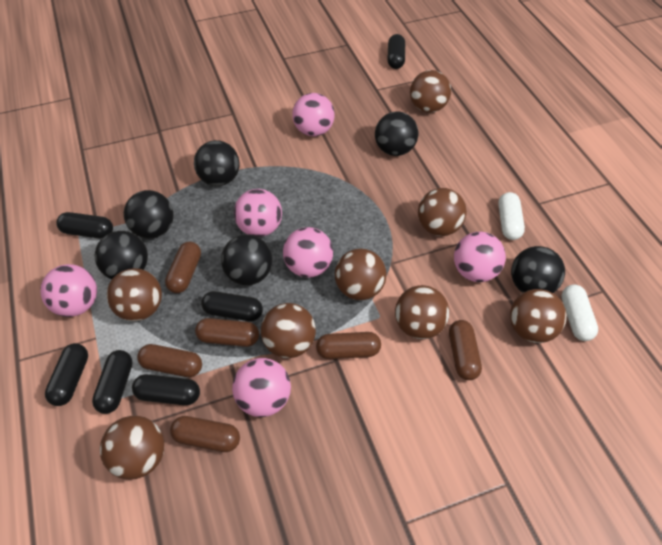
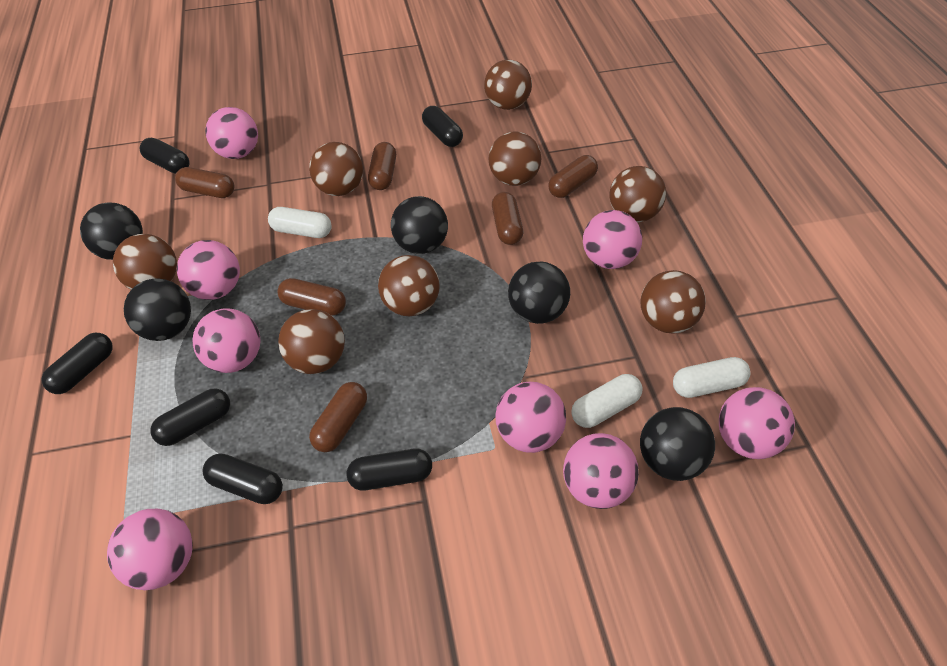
black ball: 6 -> 5
pink ball: 6 -> 8
white capsule: 2 -> 3

